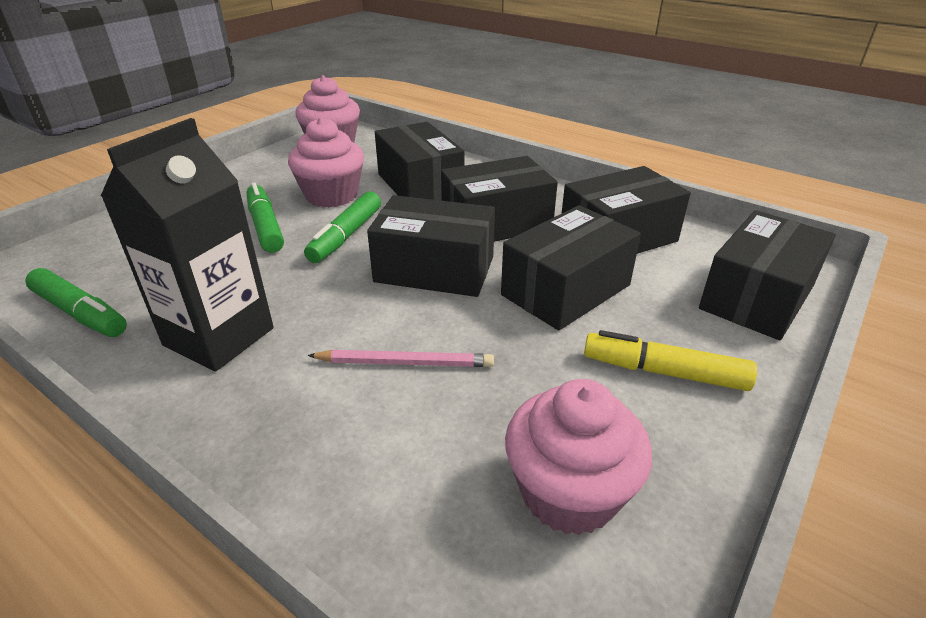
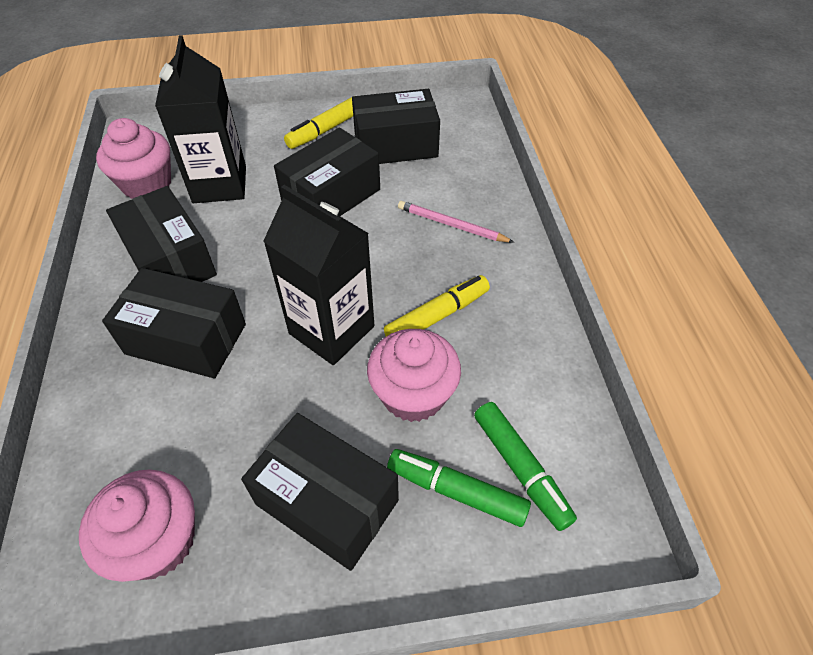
black box: 6 -> 5
black carton: 1 -> 2
green marker: 3 -> 2
yellow marker: 1 -> 2

